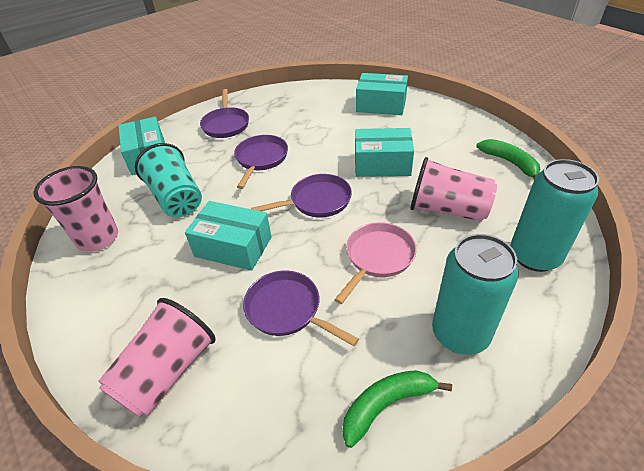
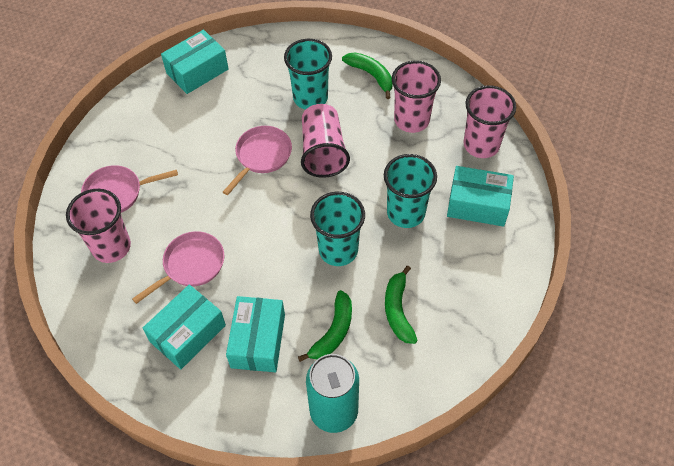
green banana: 2 -> 3
pink cup: 3 -> 4
pink pan: 1 -> 3
purple pan: 4 -> 0
turquoise can: 2 -> 1
turquoise cup: 1 -> 3

